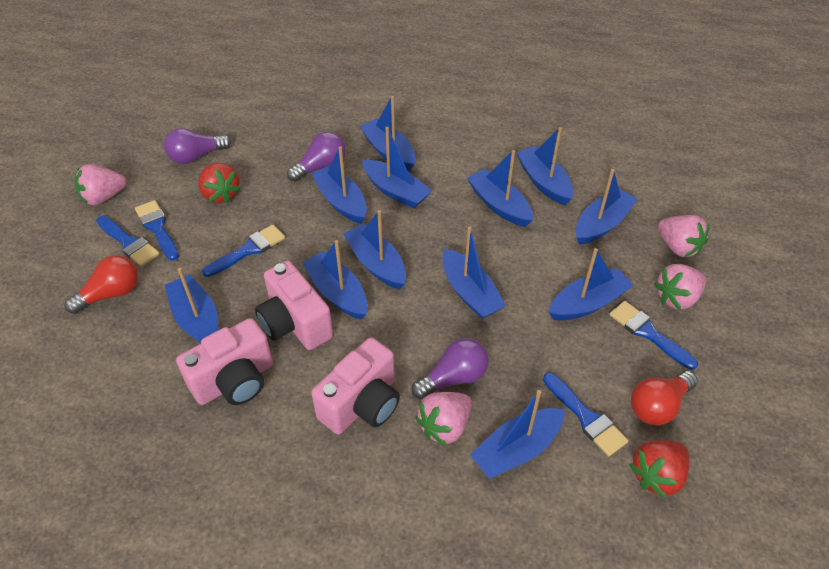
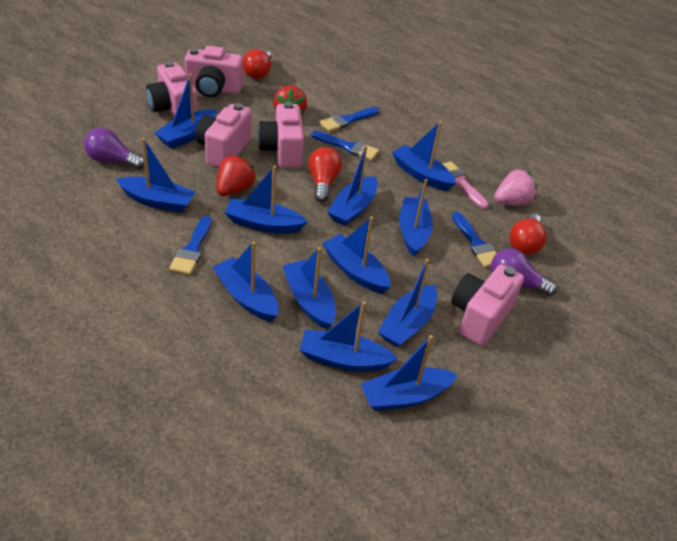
blue brush: 5 -> 4
pink brush: 0 -> 1
pink camera: 3 -> 5
pink strawberry: 4 -> 1
purple light bulb: 3 -> 2
red light bulb: 2 -> 3

